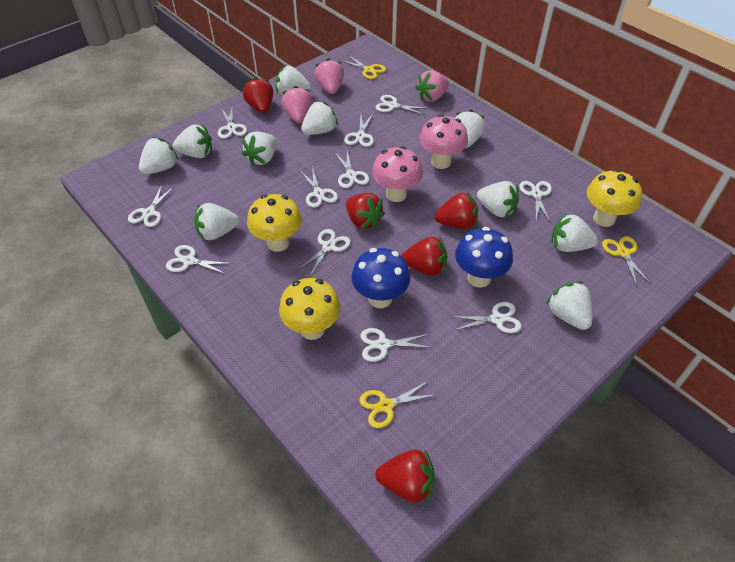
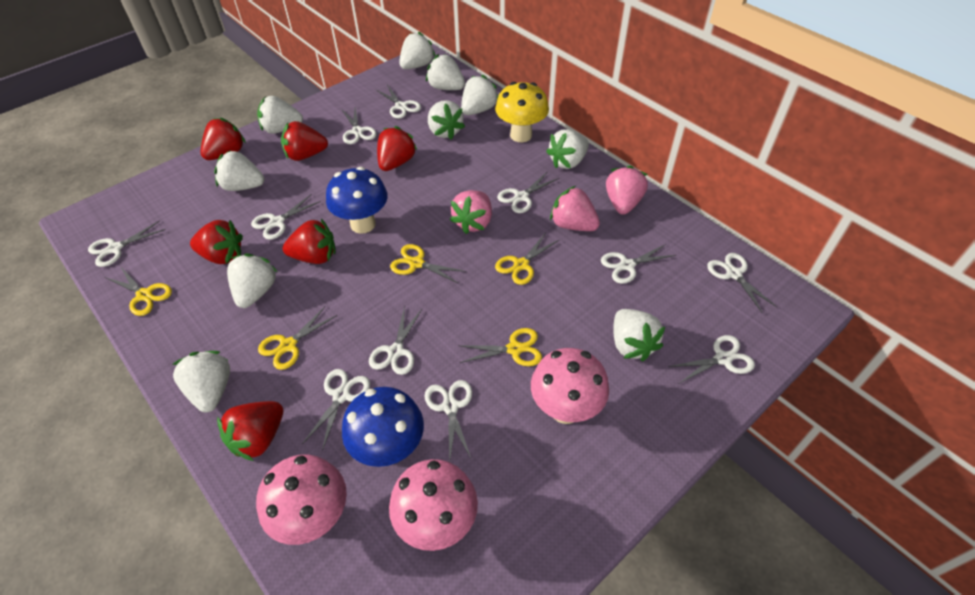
pink mushroom: 2 -> 3
red strawberry: 5 -> 6
yellow mushroom: 3 -> 1
yellow scissors: 3 -> 5

